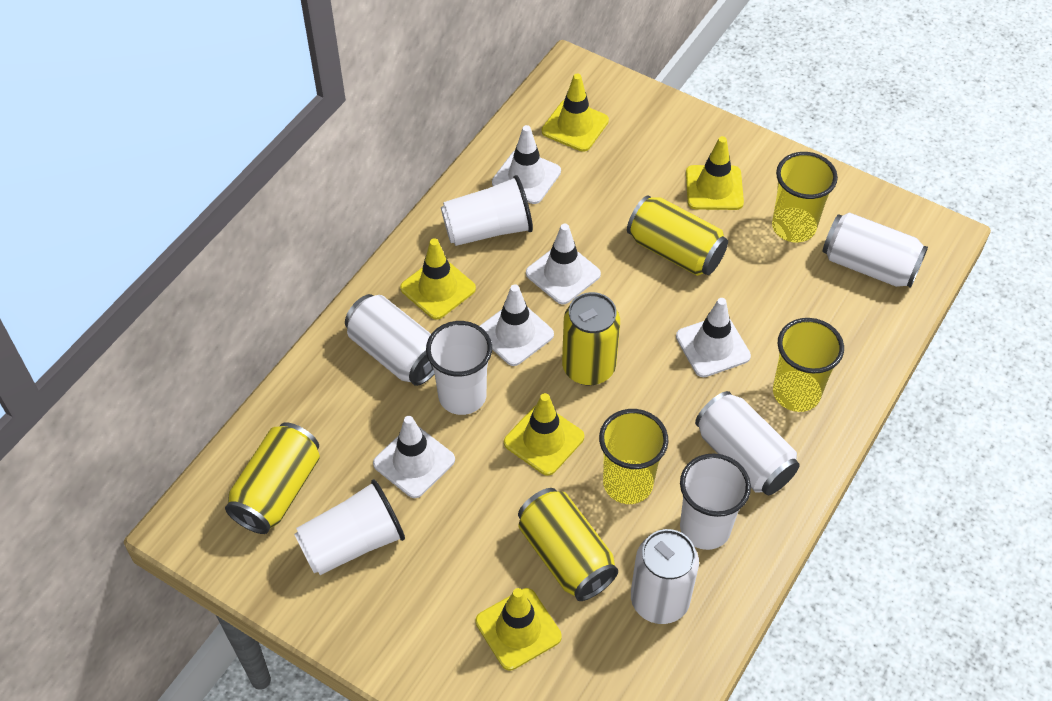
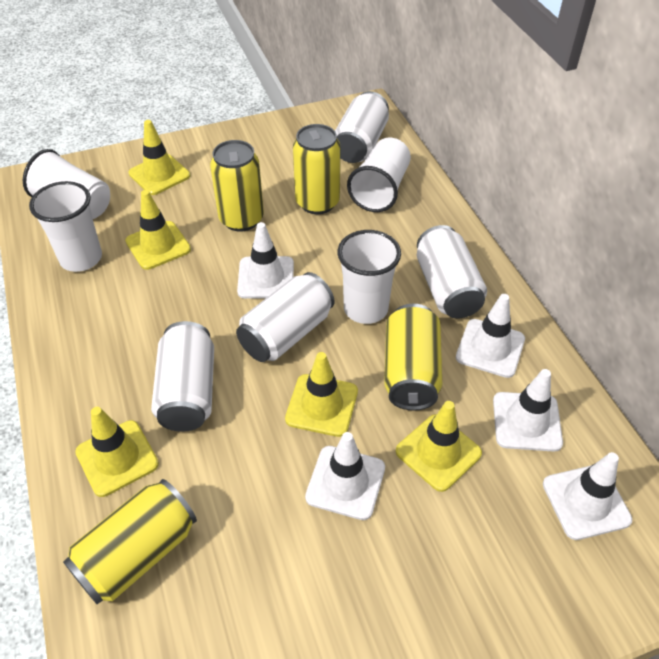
yellow cup: 3 -> 0

